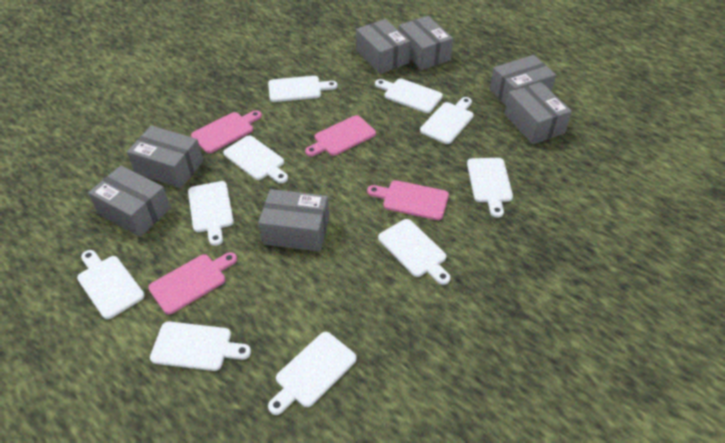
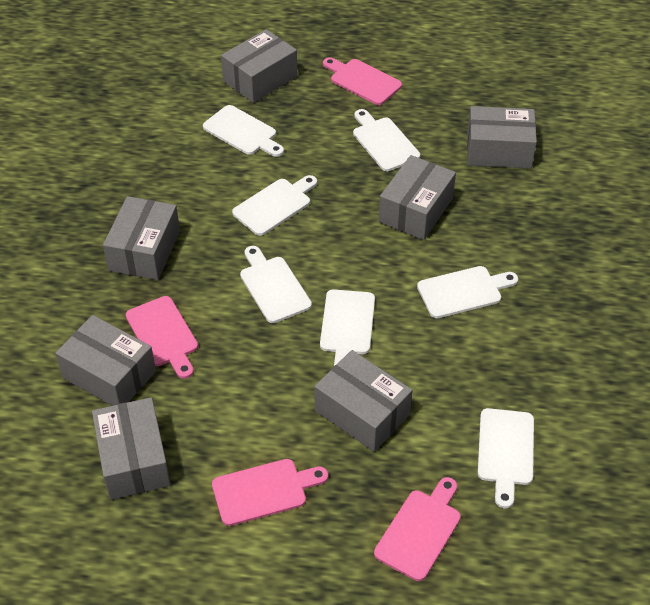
white cutting board: 10 -> 7

